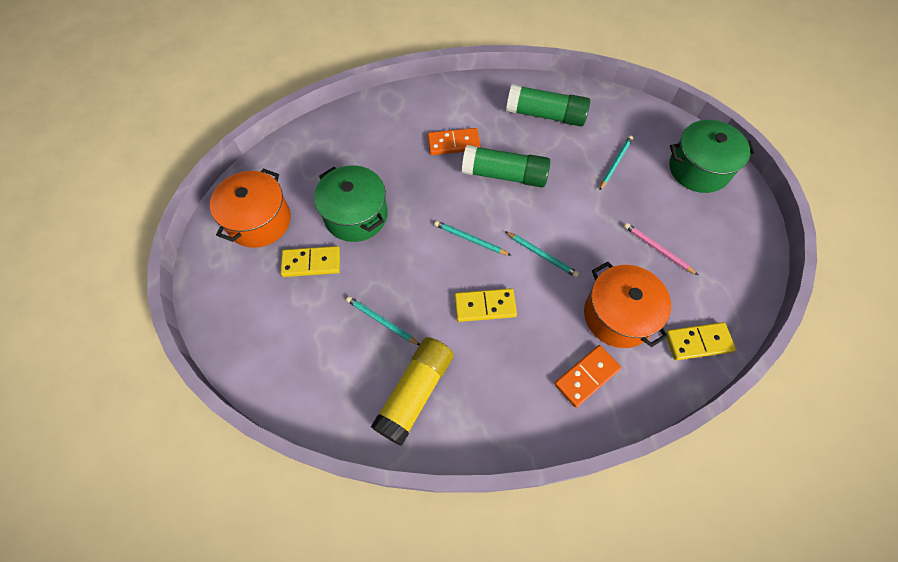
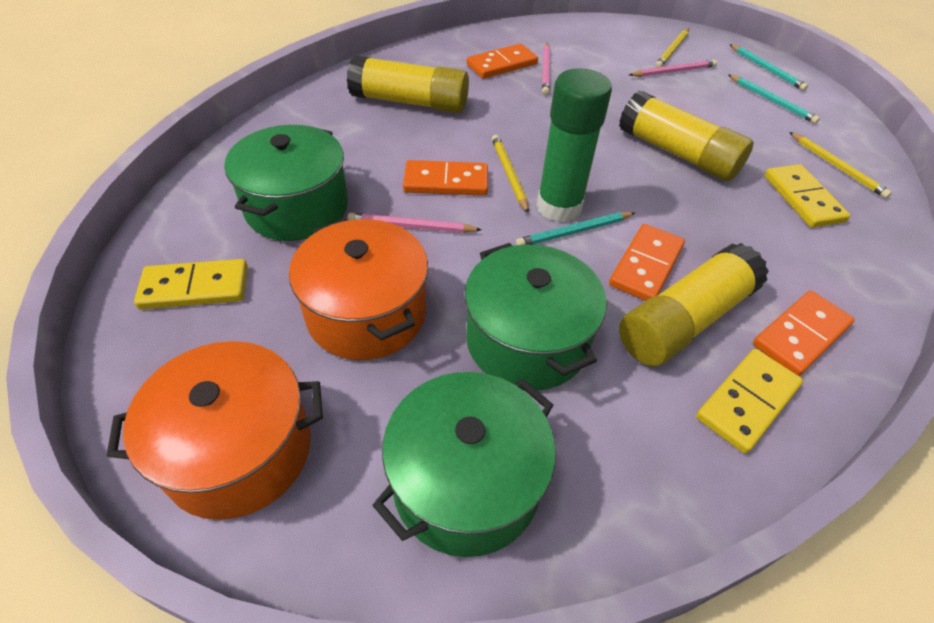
green glue stick: 2 -> 1
green pot: 2 -> 3
orange domino: 2 -> 4
pink pencil: 1 -> 3
turquoise pencil: 4 -> 3
yellow glue stick: 1 -> 3
yellow pencil: 0 -> 3

